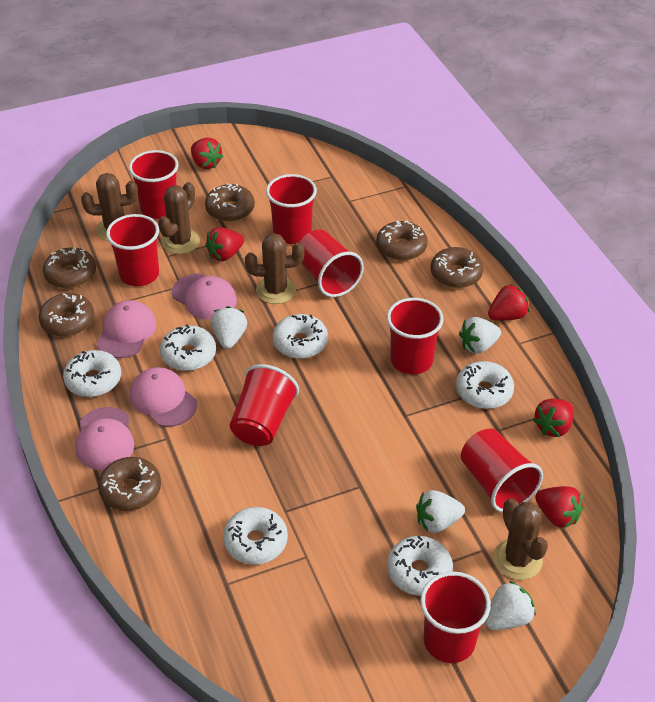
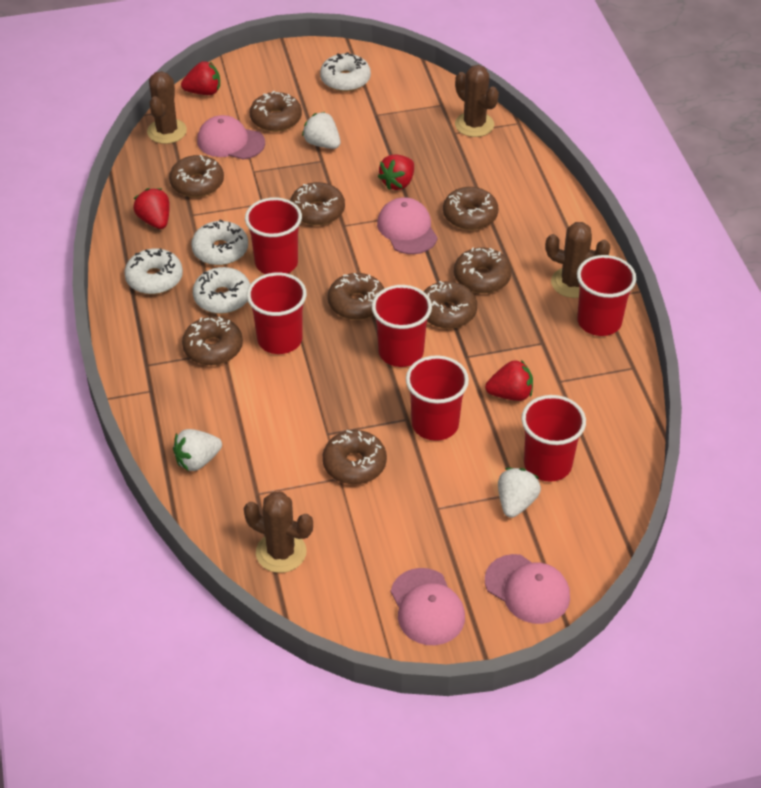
brown donut: 6 -> 9
red cup: 8 -> 6
red strawberry: 5 -> 4
white donut: 6 -> 4
white strawberry: 4 -> 3

